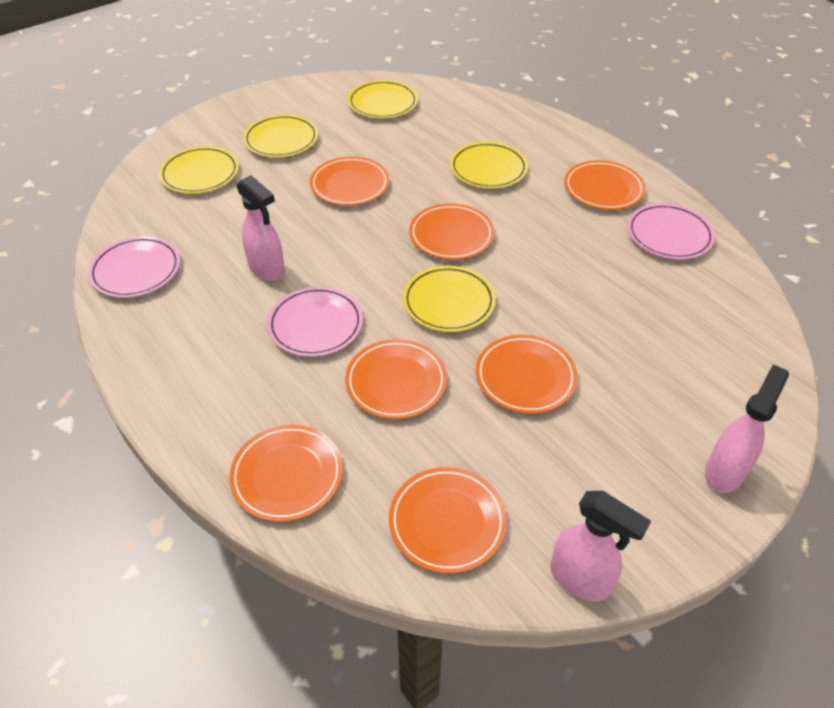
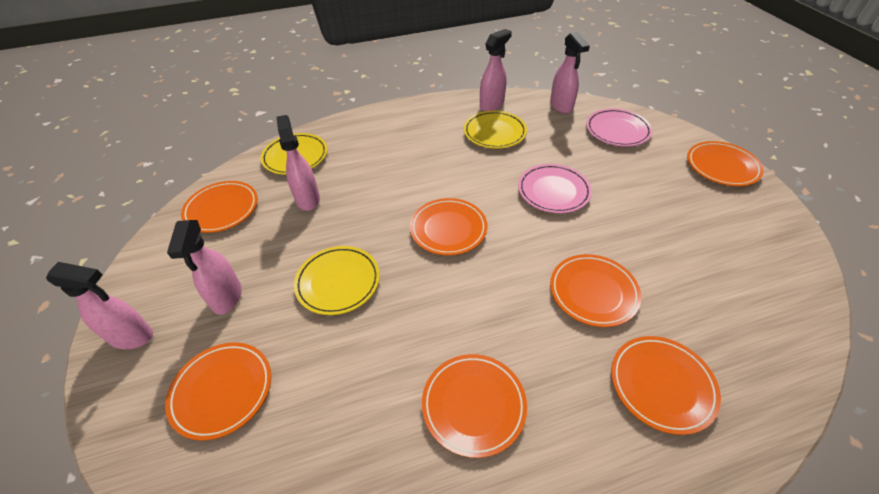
pink plate: 3 -> 2
pink spray bottle: 3 -> 5
yellow plate: 5 -> 3

